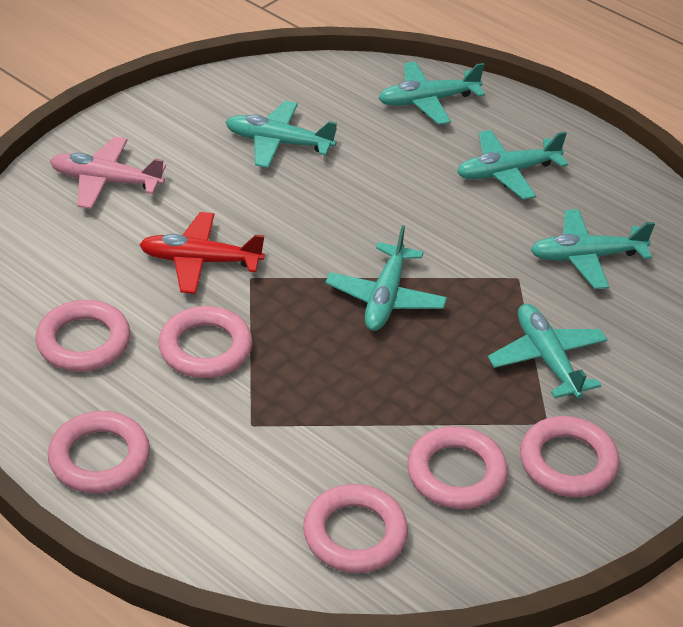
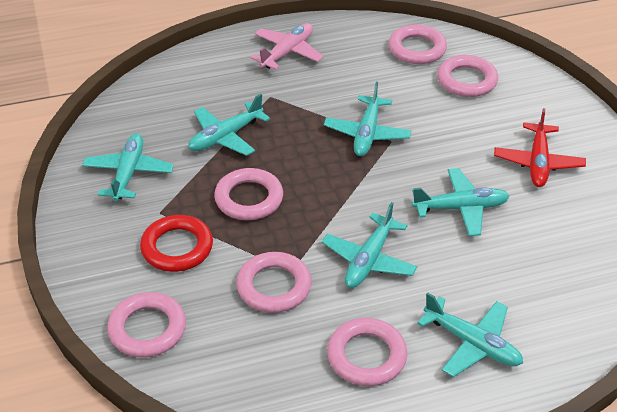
red ring: 0 -> 1

